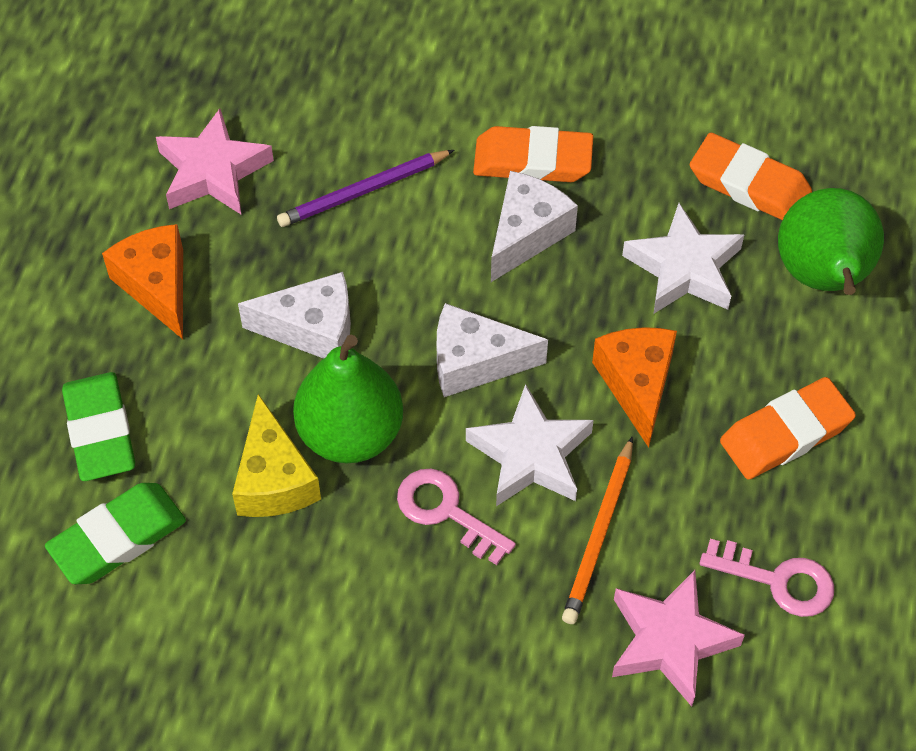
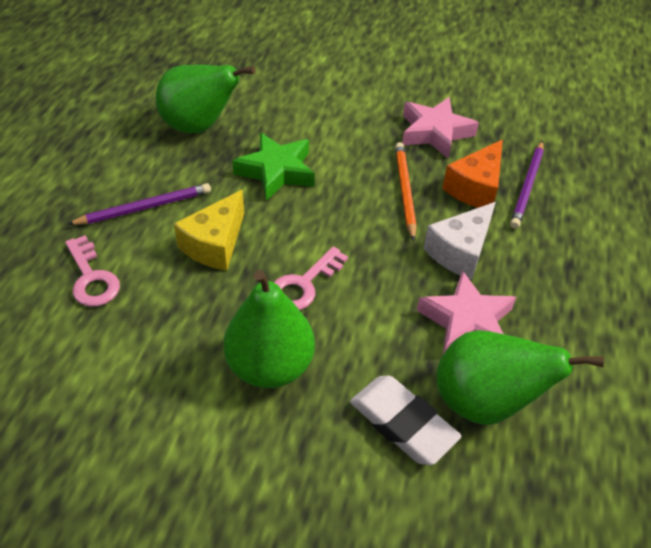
green eraser: 2 -> 0
green pear: 2 -> 3
green star: 0 -> 1
orange cheese: 2 -> 1
orange eraser: 3 -> 0
purple pencil: 1 -> 2
white cheese: 3 -> 1
white eraser: 0 -> 1
white star: 2 -> 0

